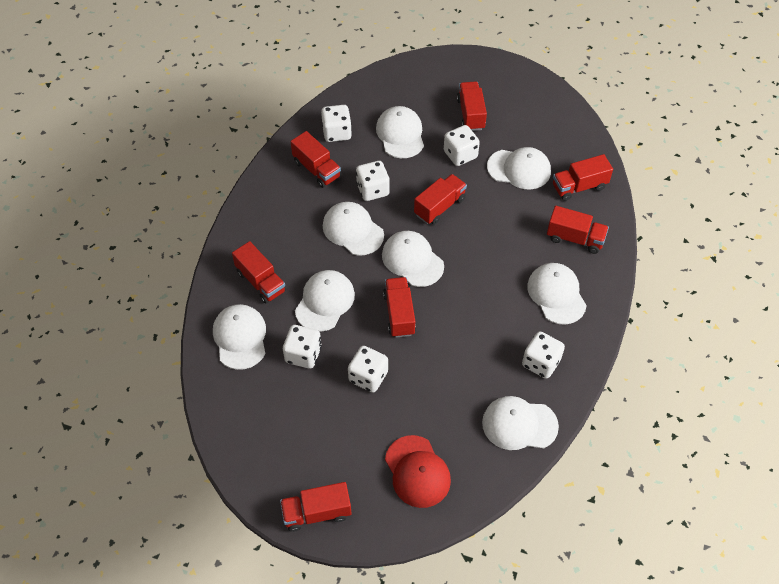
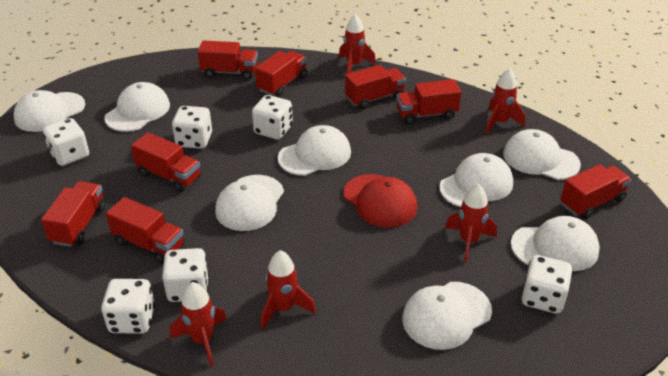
red rocket: 0 -> 5

